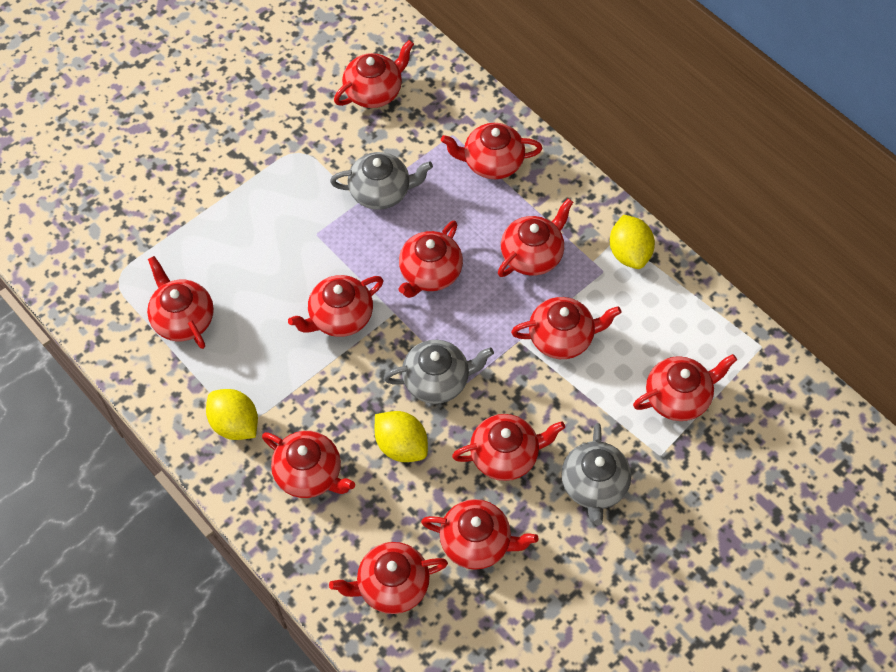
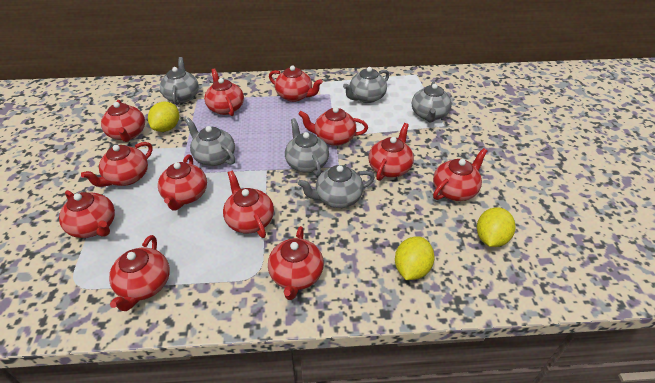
grey teapot: 3 -> 6

